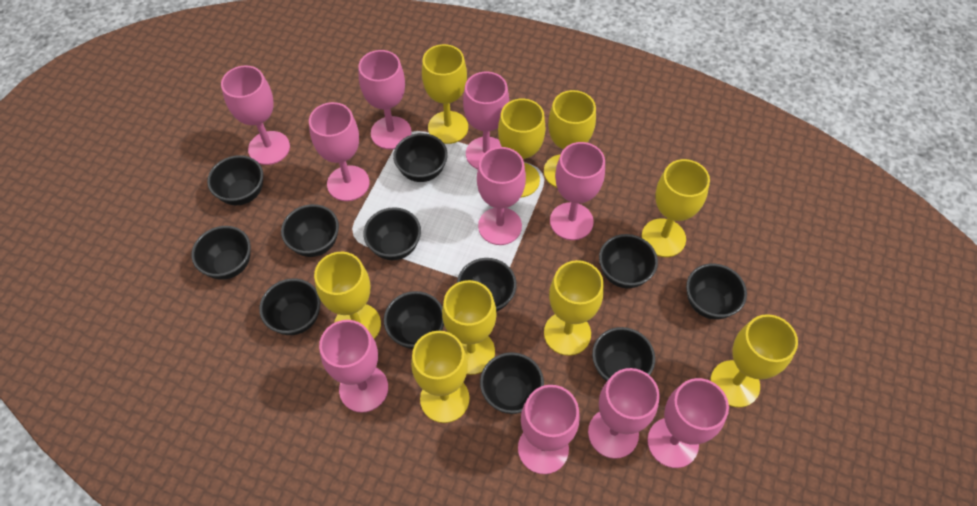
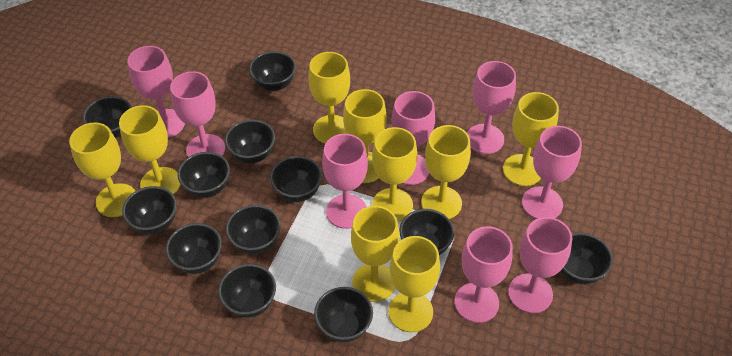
pink goblet: 10 -> 8

